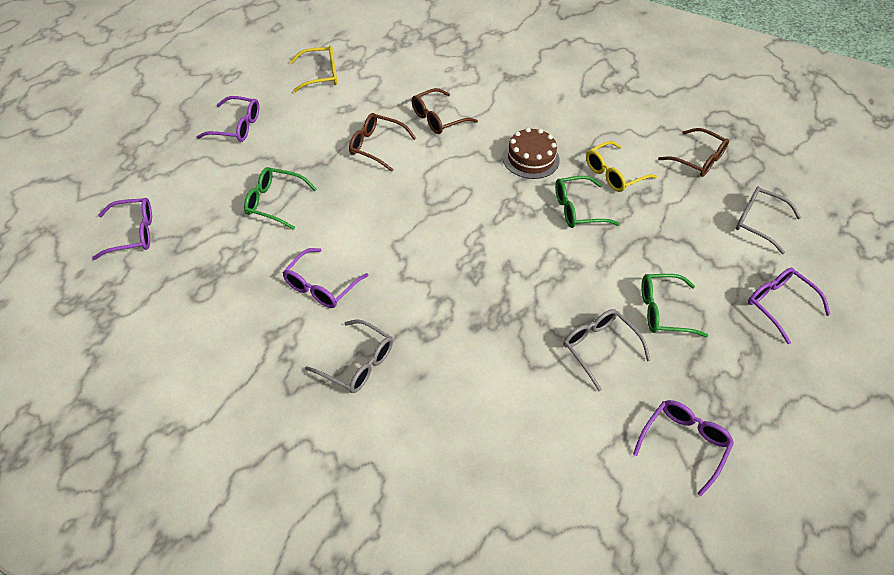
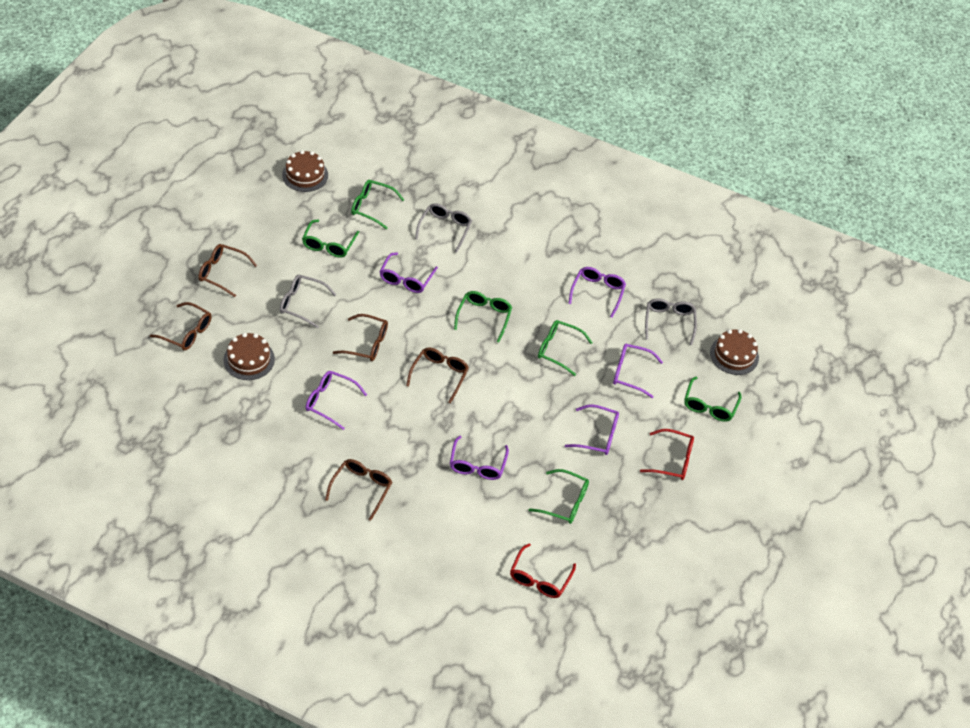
brown cake: 1 -> 3
brown glasses: 3 -> 5
green glasses: 3 -> 6
purple glasses: 5 -> 6
red glasses: 0 -> 2
yellow glasses: 2 -> 0

